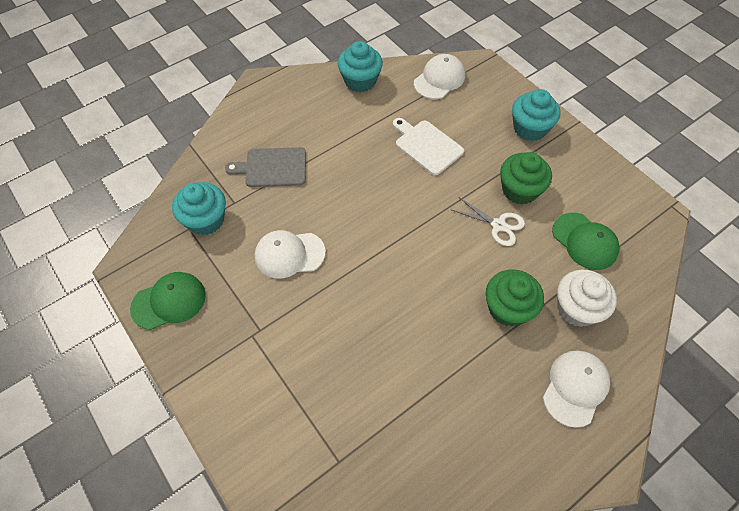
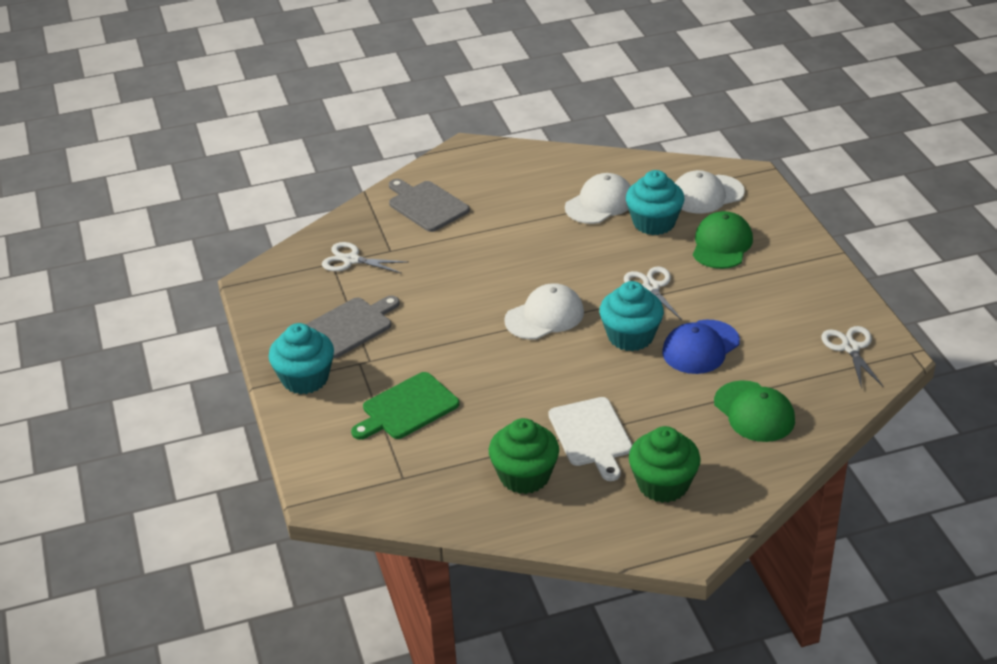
blue cap: 0 -> 1
green cutting board: 0 -> 1
grey cutting board: 1 -> 2
white cupcake: 1 -> 0
white scissors: 1 -> 3

